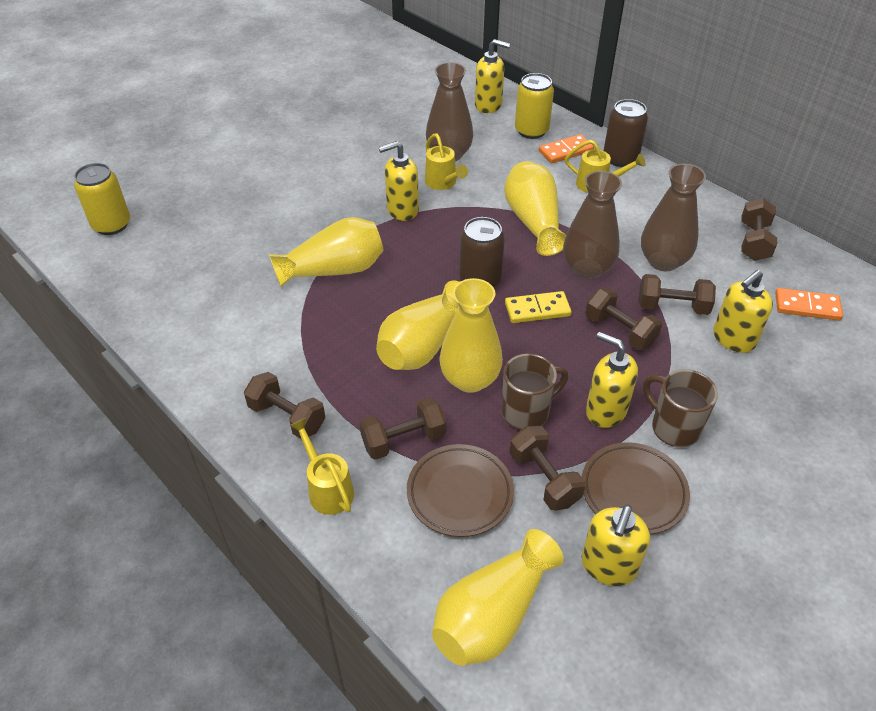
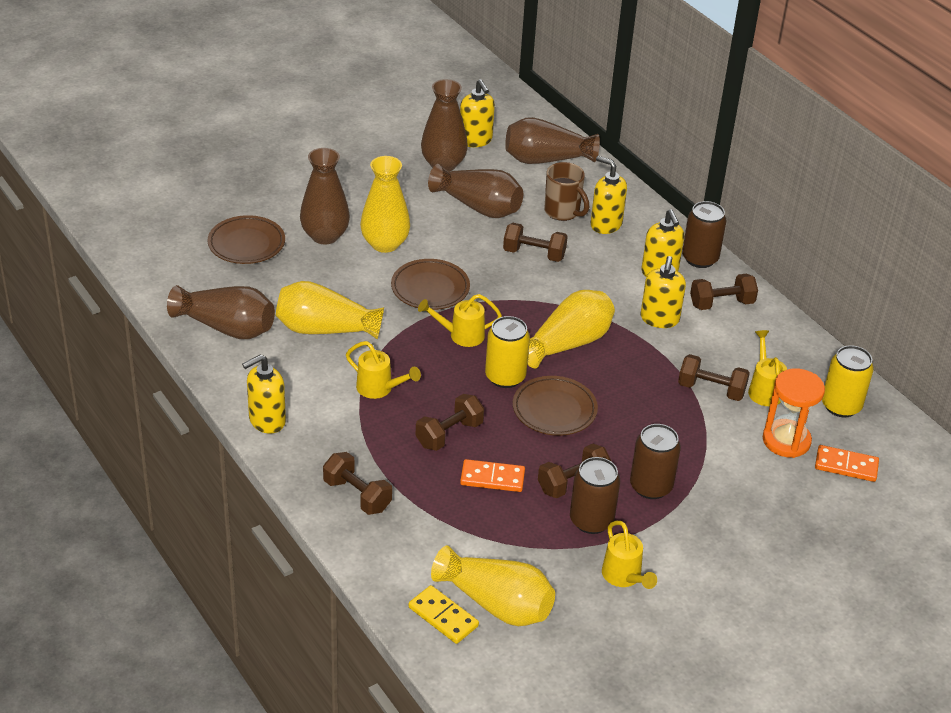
brown can: 2 -> 3
brown mug: 2 -> 1
brown plate: 2 -> 3
brown vase: 3 -> 5
orange hourglass: 0 -> 1
yellow vase: 5 -> 4
yellow watering can: 3 -> 4

